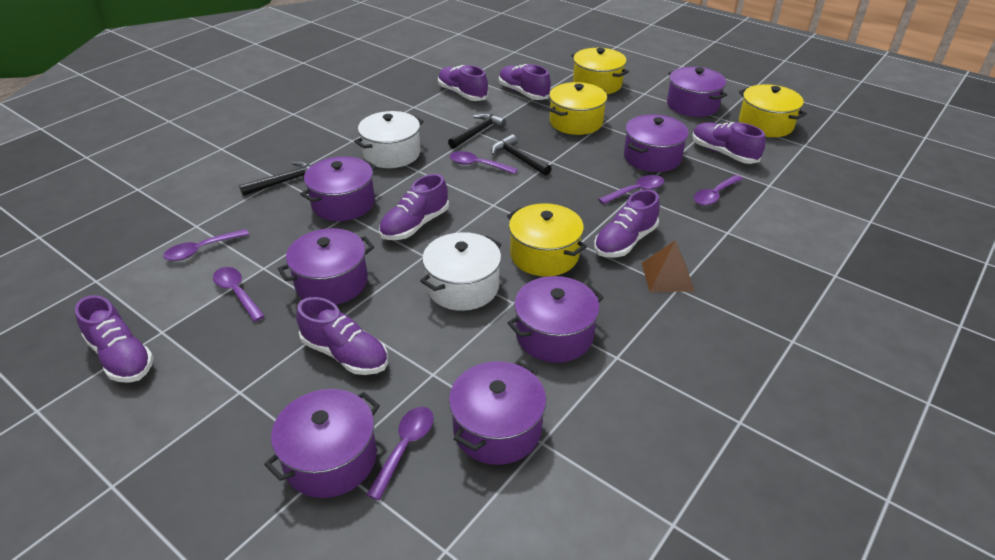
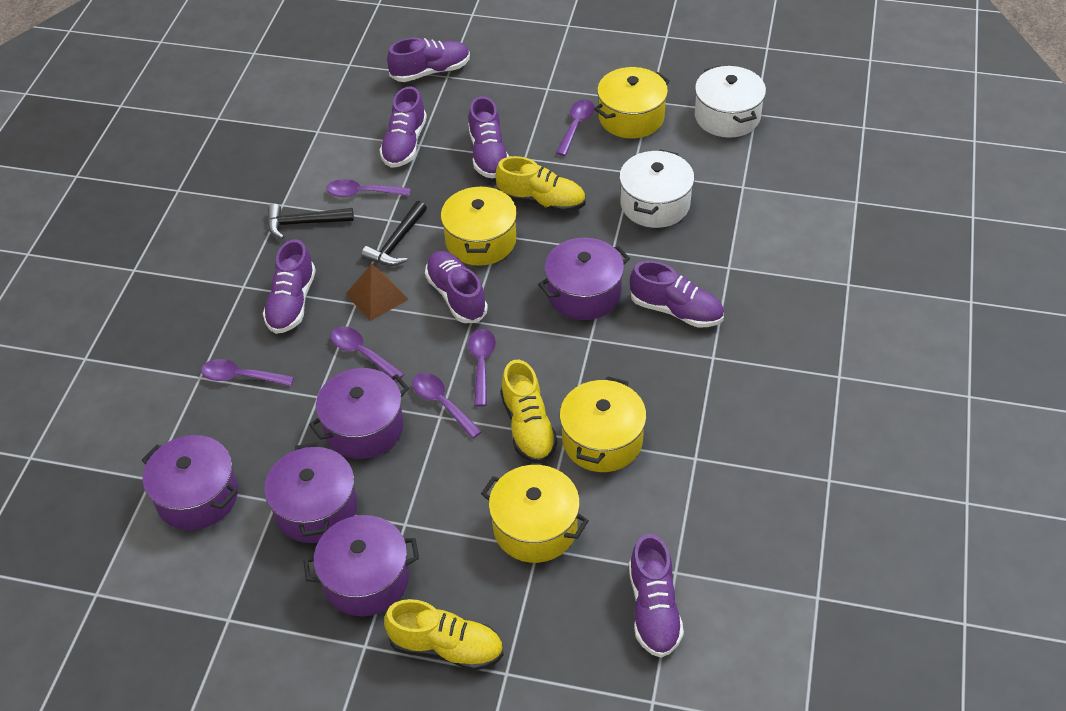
black hammer: 3 -> 2
purple pot: 7 -> 5
yellow shoe: 0 -> 3

